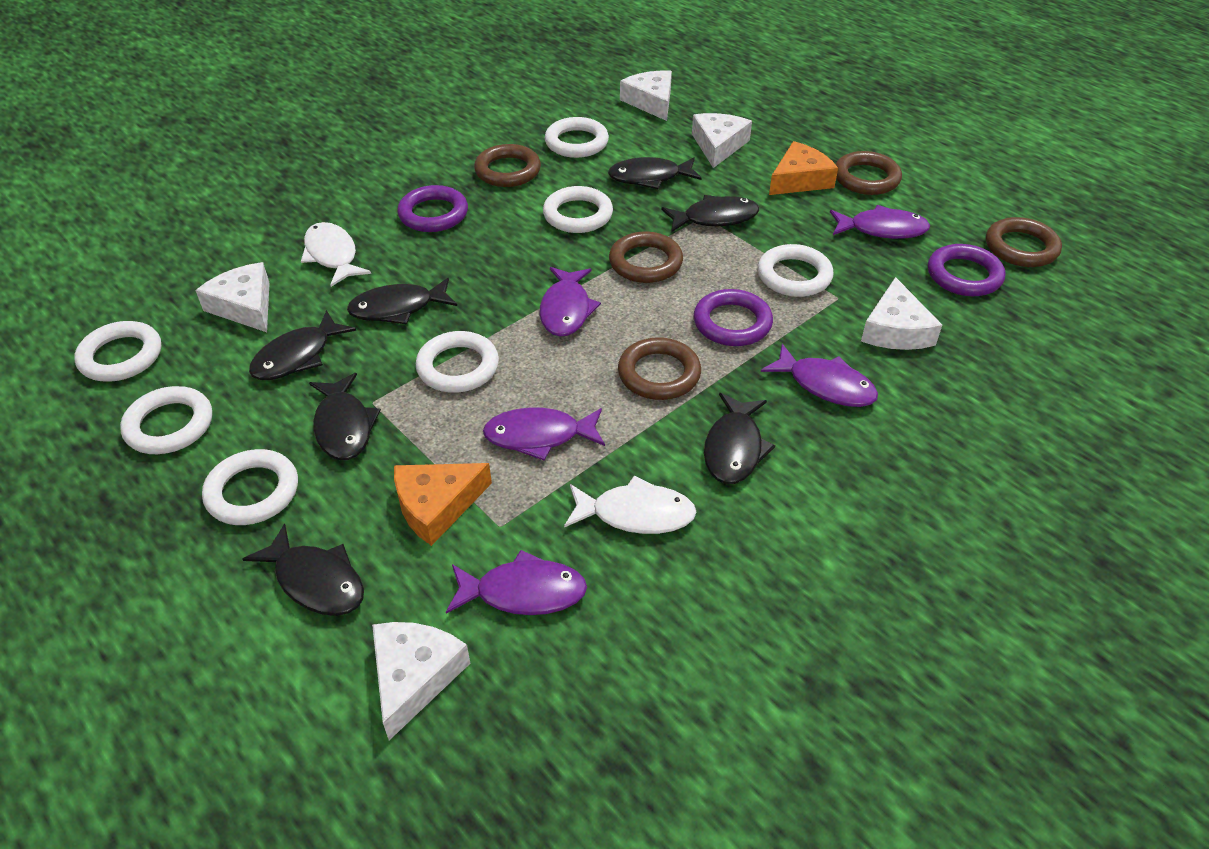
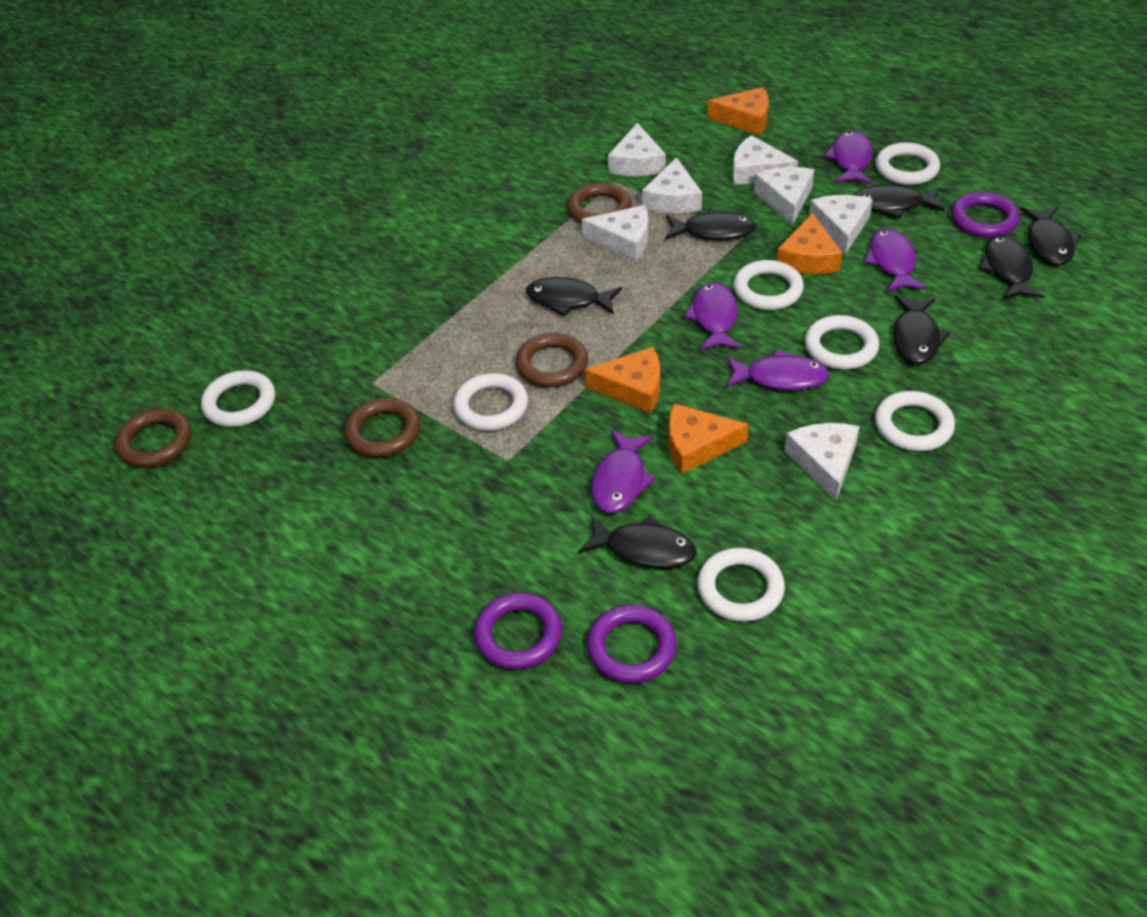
brown ring: 5 -> 4
orange cheese: 2 -> 4
white cheese: 5 -> 7
white fish: 2 -> 0

